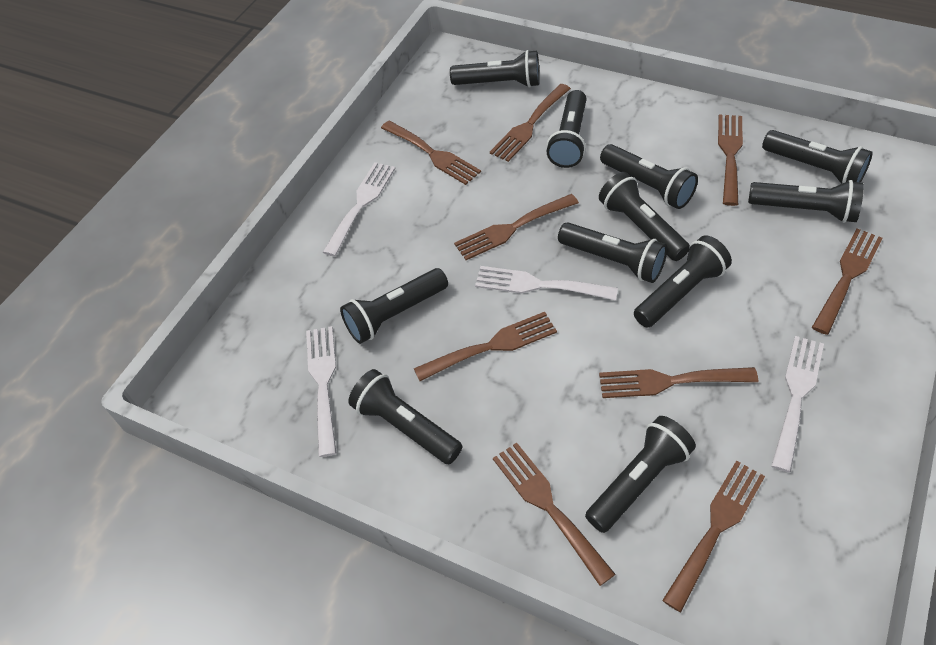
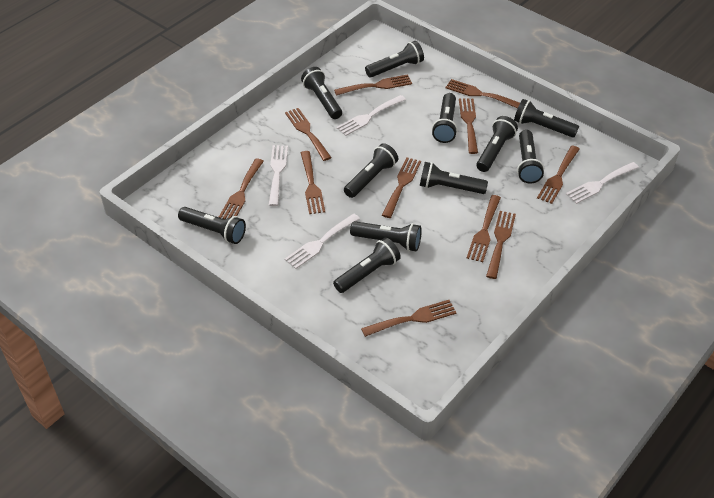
brown fork: 9 -> 11

